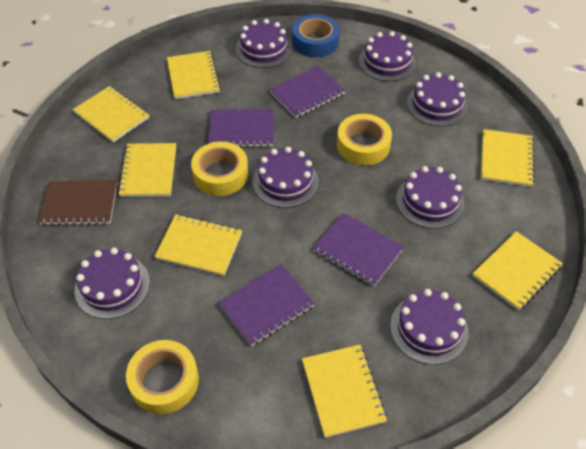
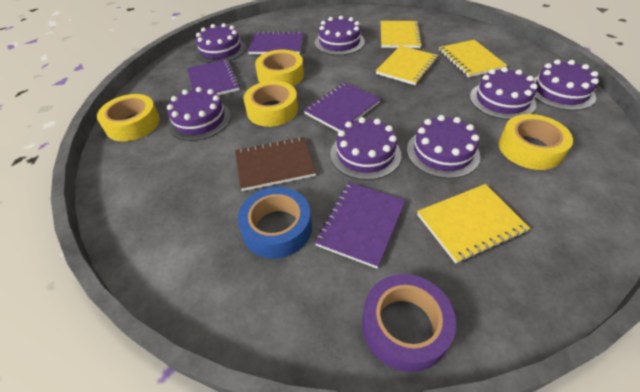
purple tape: 0 -> 1
yellow notebook: 7 -> 4
yellow tape: 3 -> 4

